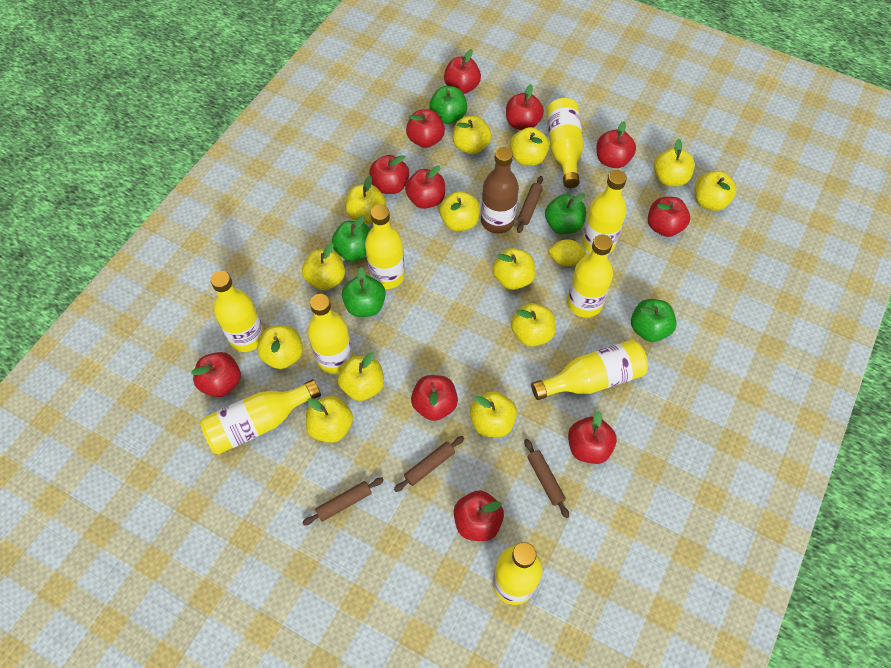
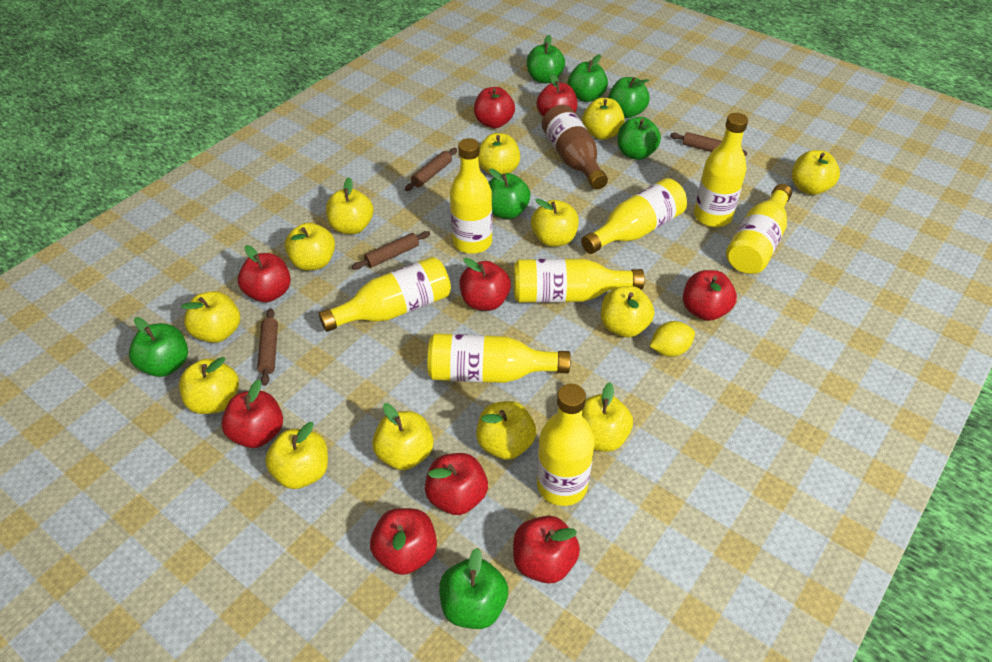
green apple: 5 -> 7
red apple: 11 -> 9
yellow bottle: 9 -> 8

